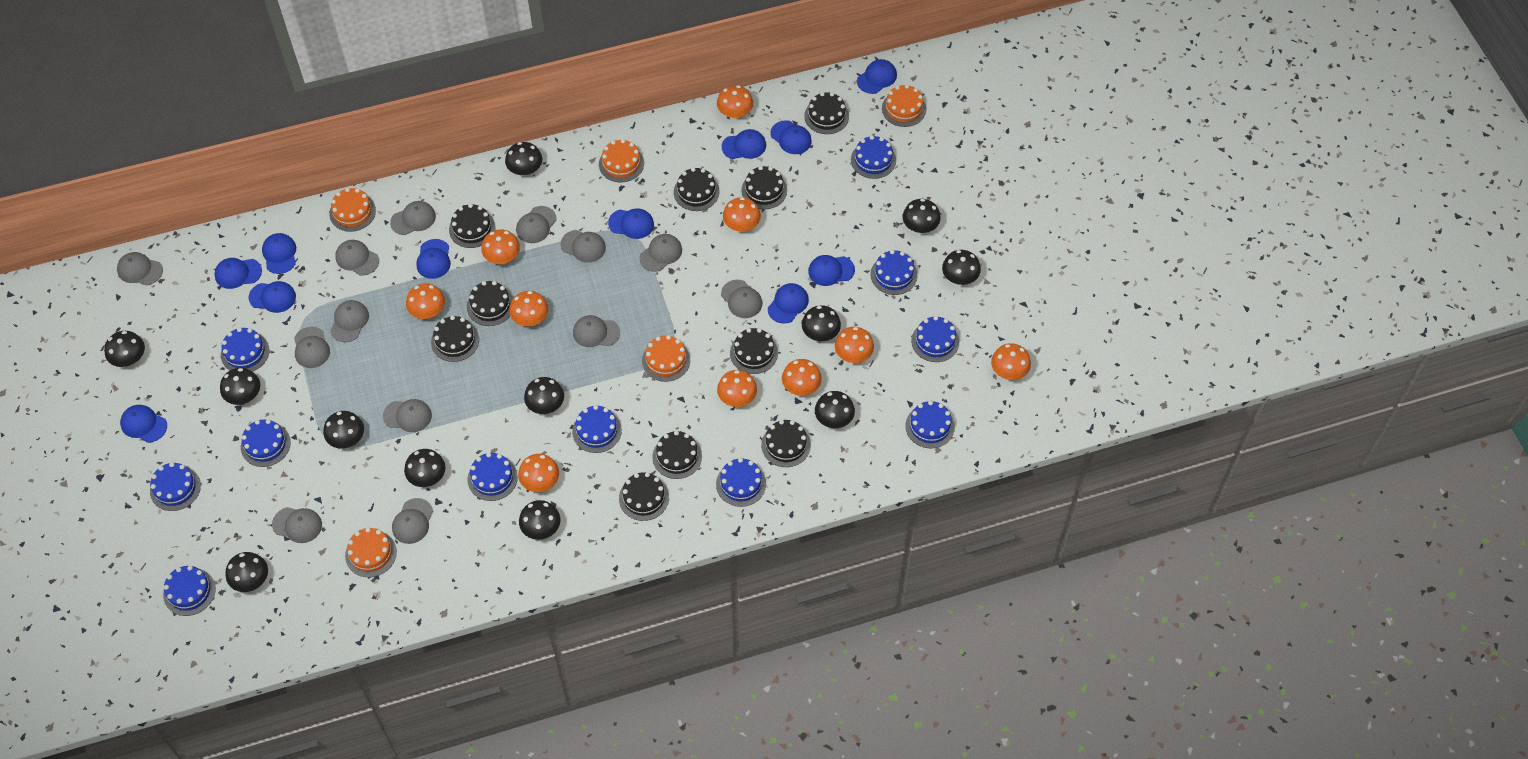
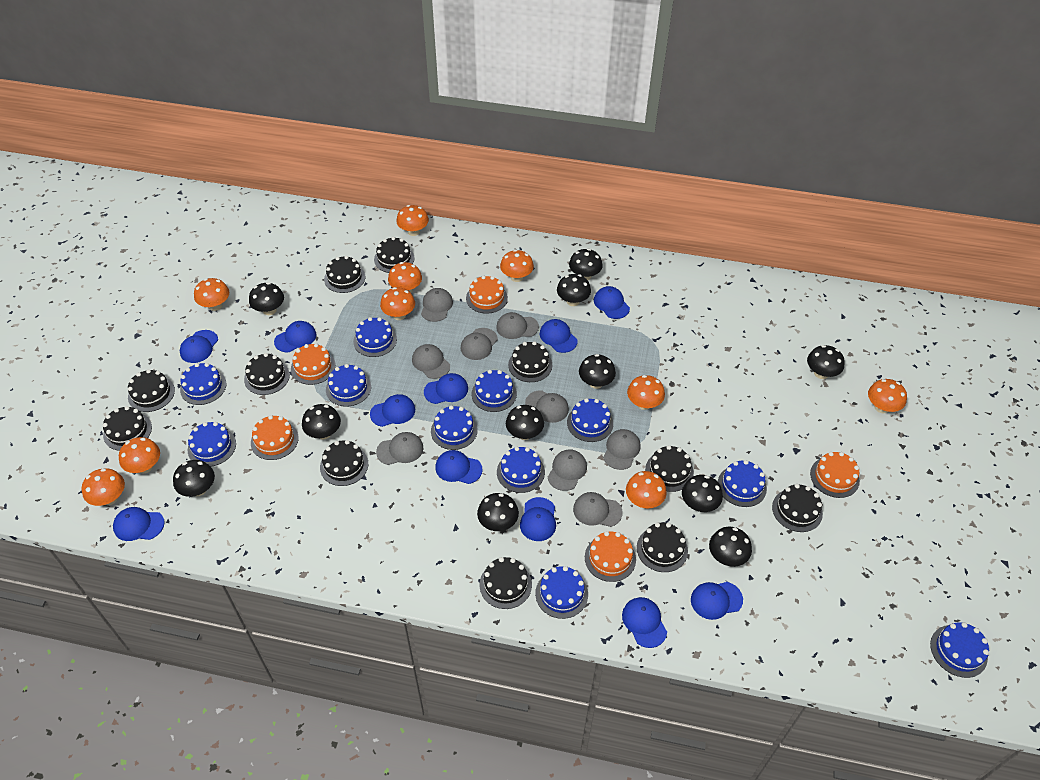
black cake: 10 -> 11
black mushroom: 12 -> 11
grey cap: 13 -> 9

